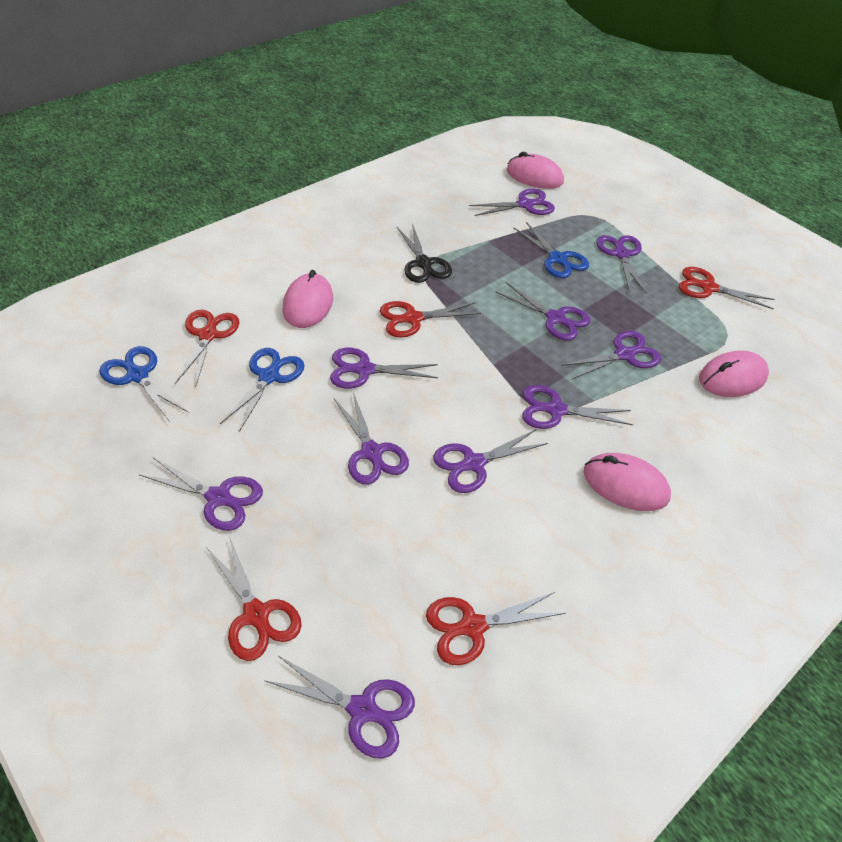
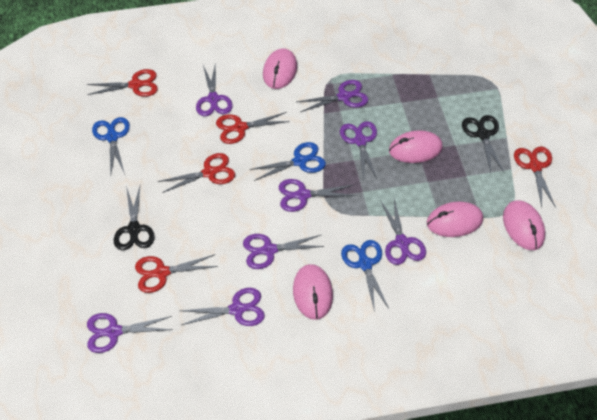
black scissors: 1 -> 2
pink mouse: 4 -> 5
purple scissors: 10 -> 8

